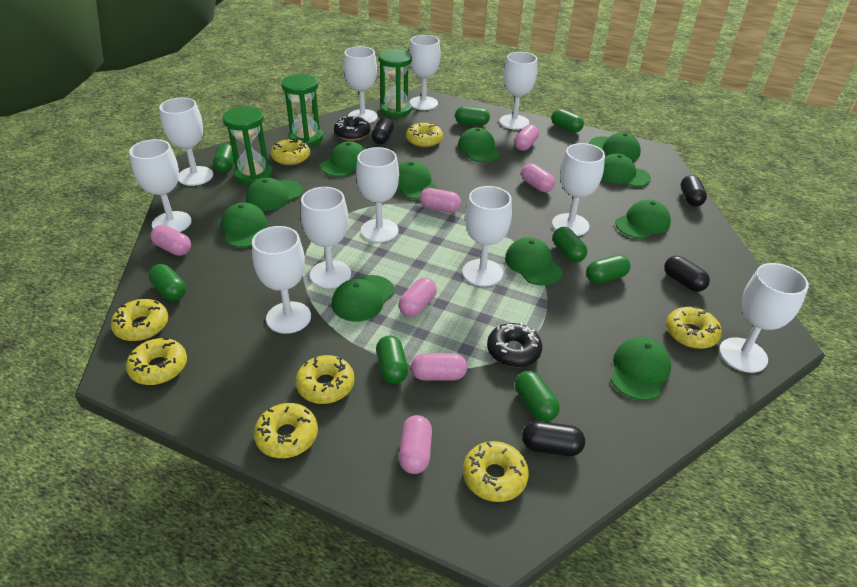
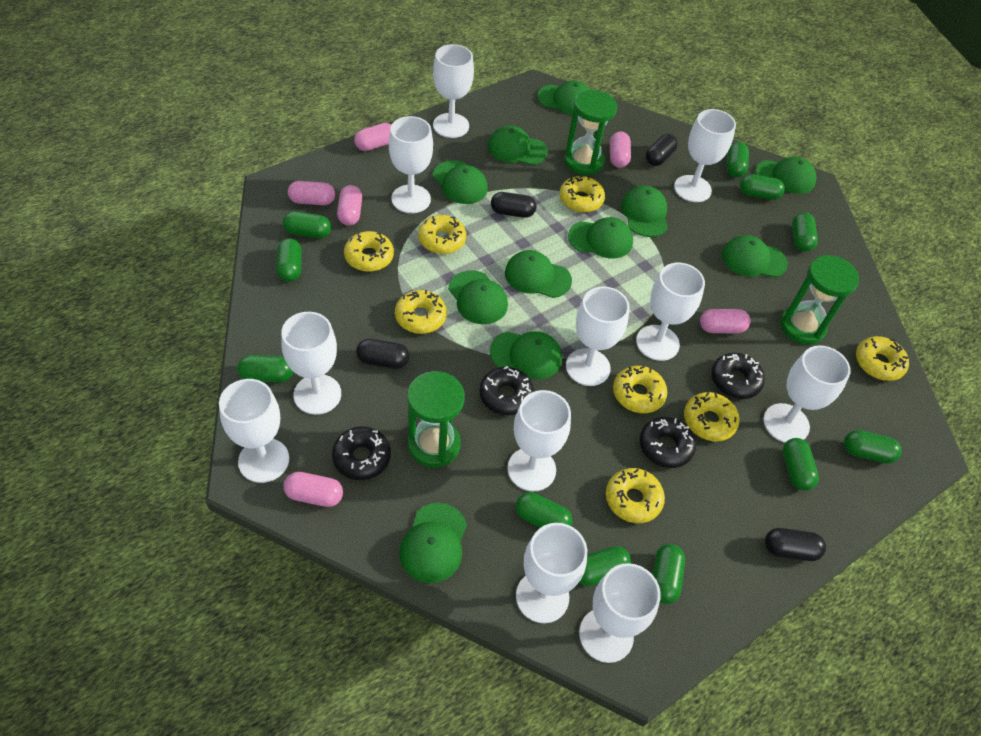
black donut: 2 -> 4
green capsule: 8 -> 11
pink capsule: 7 -> 6

